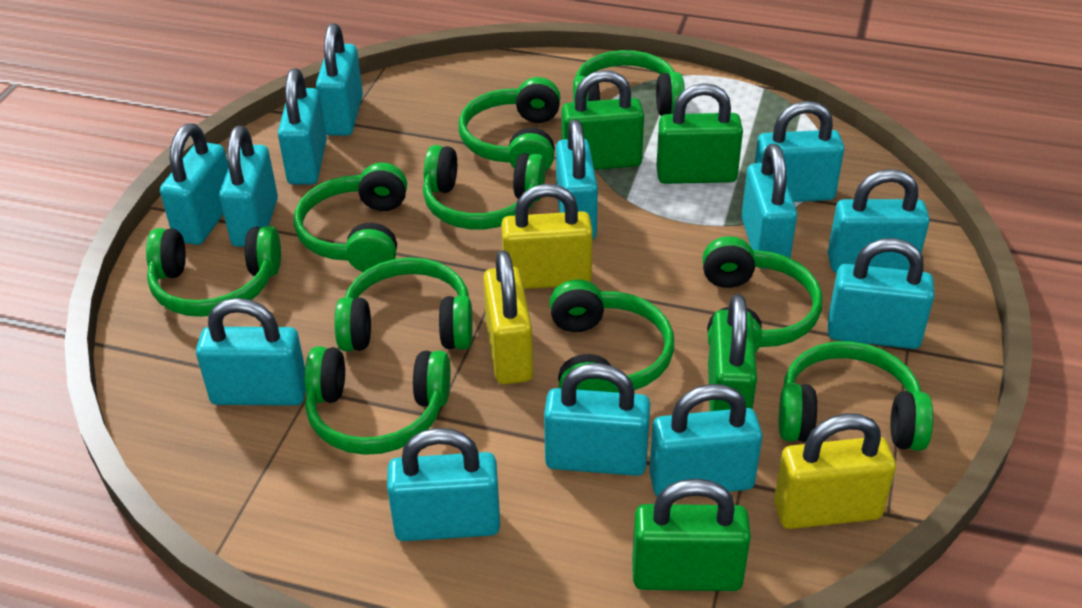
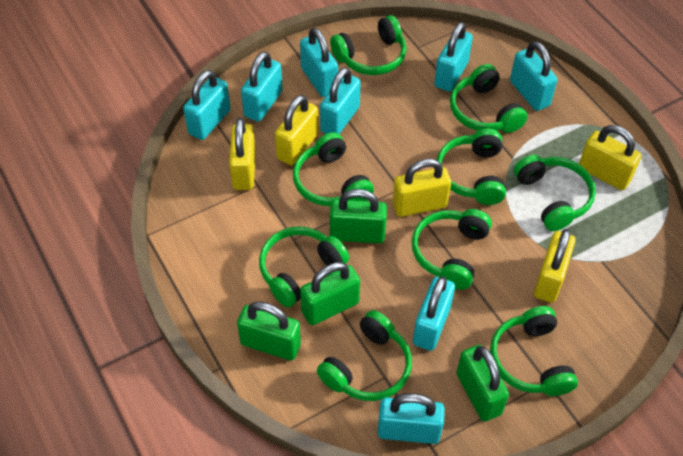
green headphones: 10 -> 9
turquoise padlock: 13 -> 8
yellow padlock: 3 -> 5

